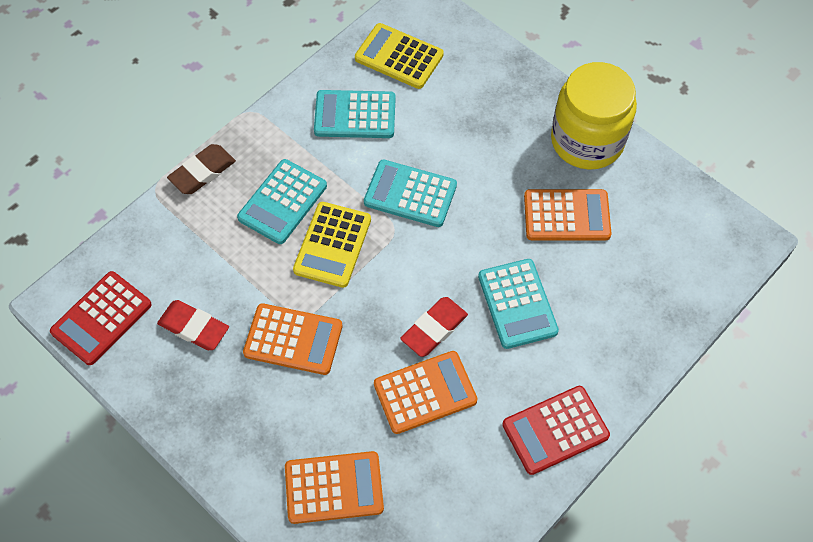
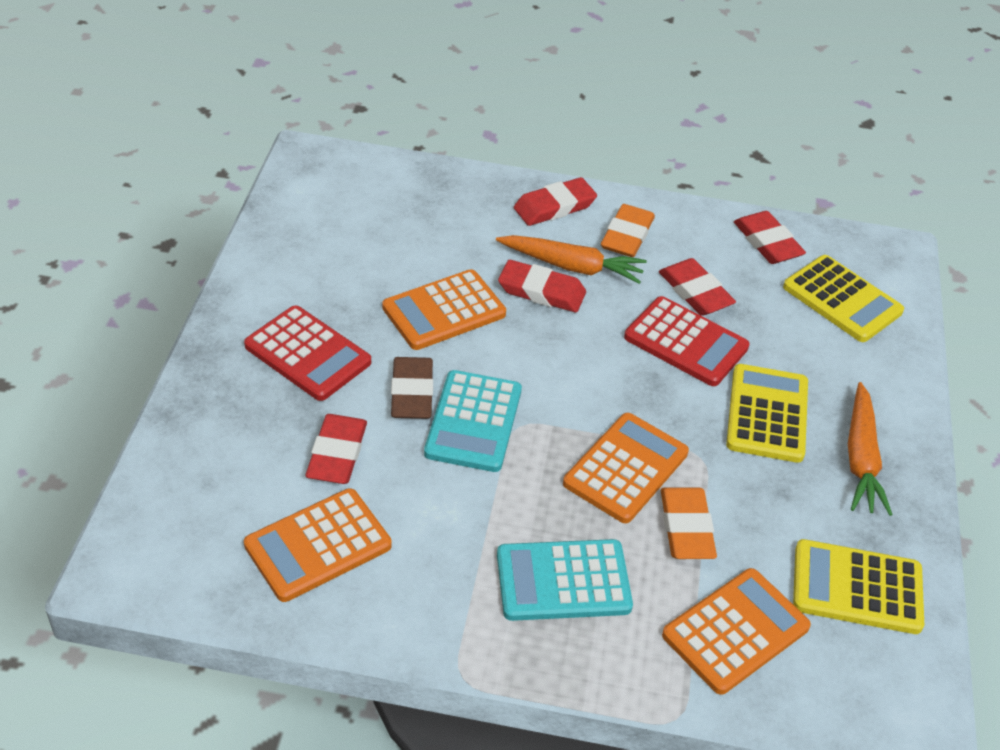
orange carrot: 0 -> 2
orange eraser: 0 -> 2
red eraser: 2 -> 5
turquoise calculator: 4 -> 2
yellow calculator: 2 -> 3
yellow jar: 1 -> 0

